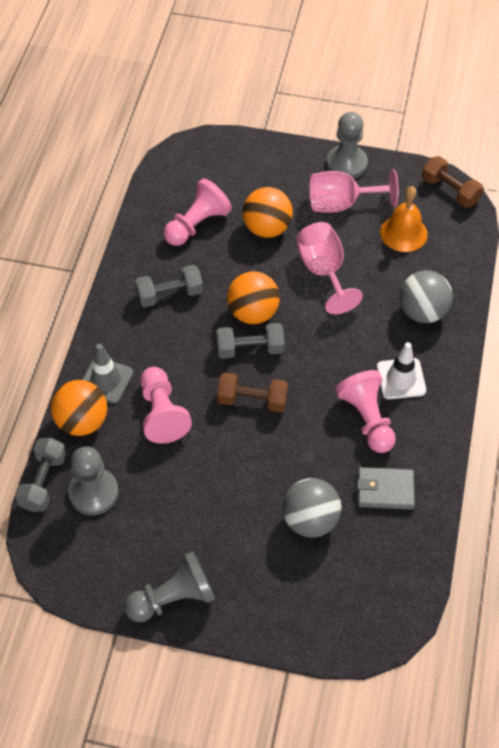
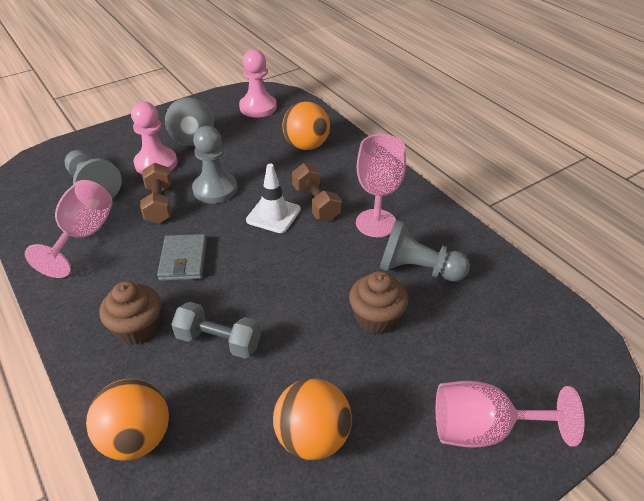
brown cupcake: 0 -> 2
grey ball: 2 -> 1
grey dumbbell: 3 -> 1
grey traffic cone: 1 -> 0
orange bell: 1 -> 0
pink goblet: 2 -> 3
pink pawn: 3 -> 2

